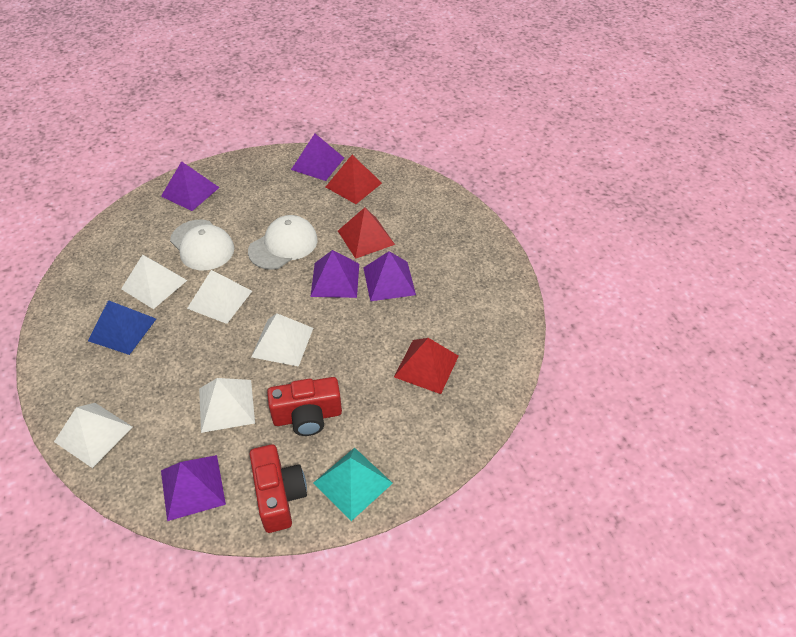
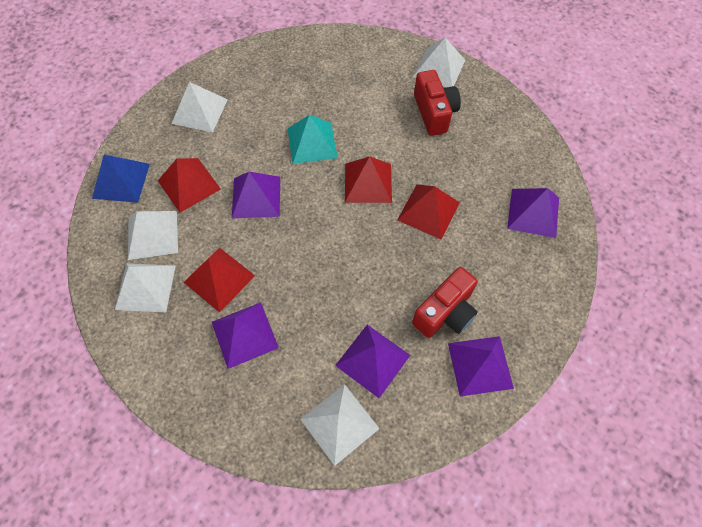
red pyramid: 3 -> 4
white cap: 2 -> 0

